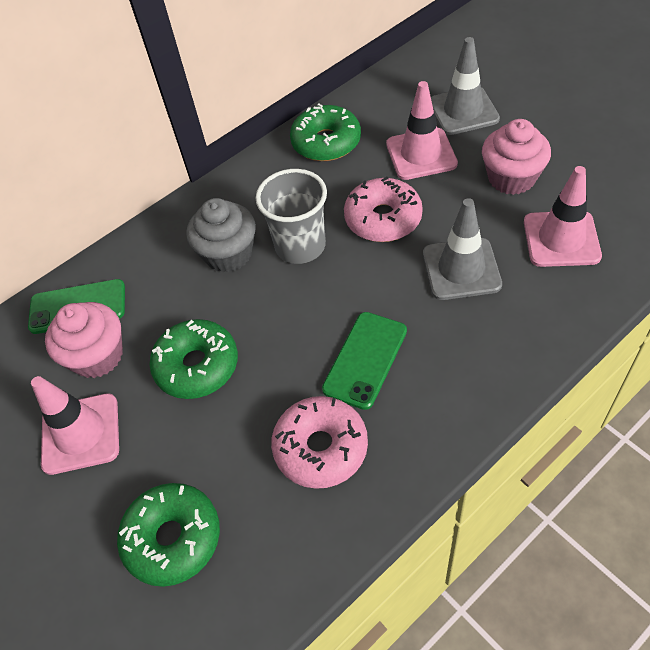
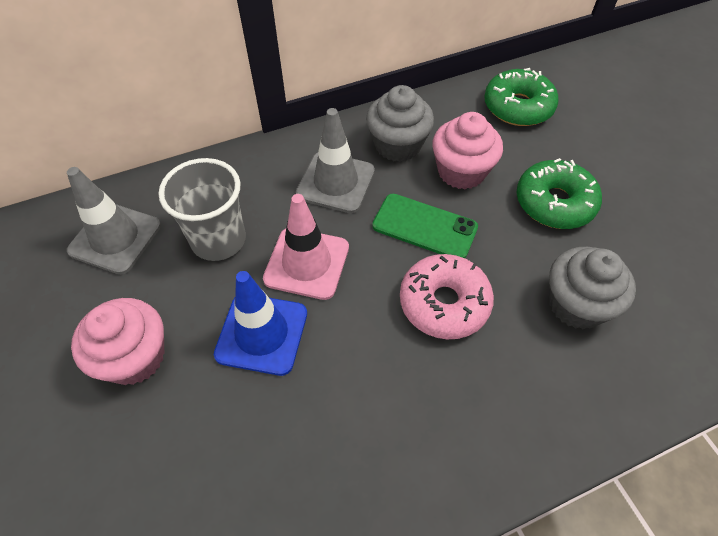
blue traffic cone: 0 -> 1
green donut: 3 -> 2
green phone: 2 -> 1
grey cupcake: 1 -> 2
pink donut: 2 -> 1
pink traffic cone: 3 -> 1

